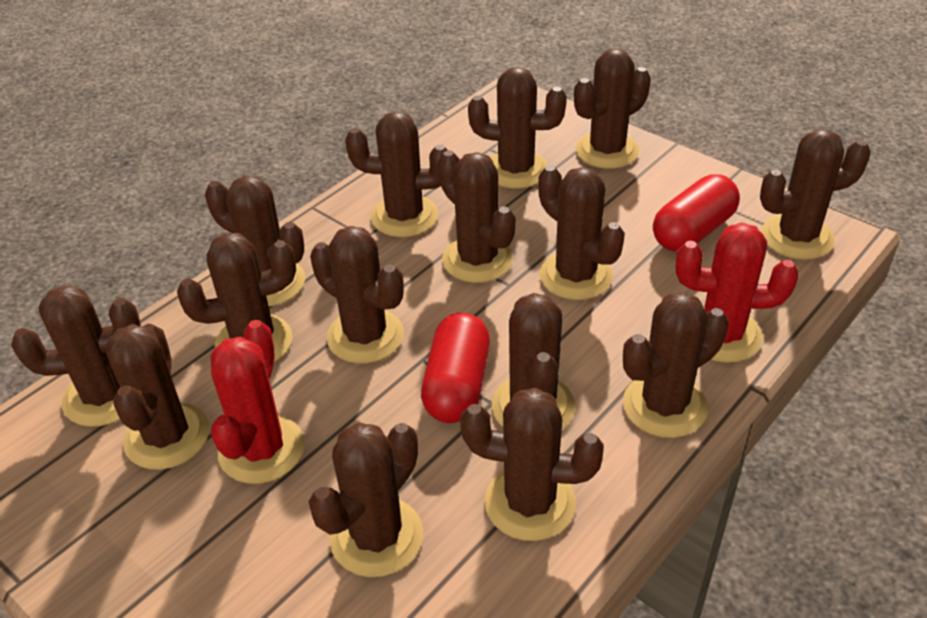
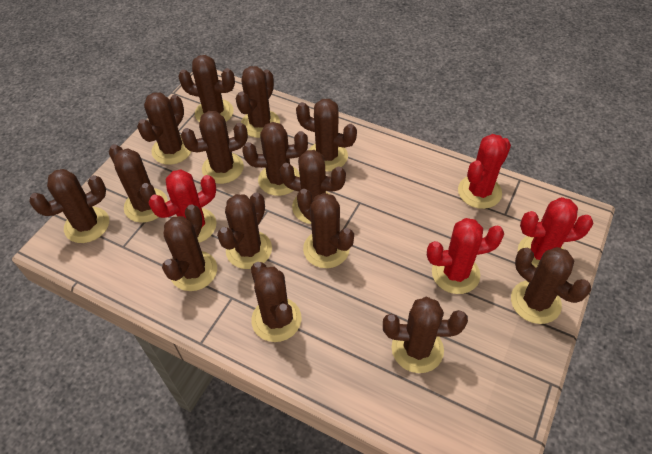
red cactus: 2 -> 4
red capsule: 2 -> 0

